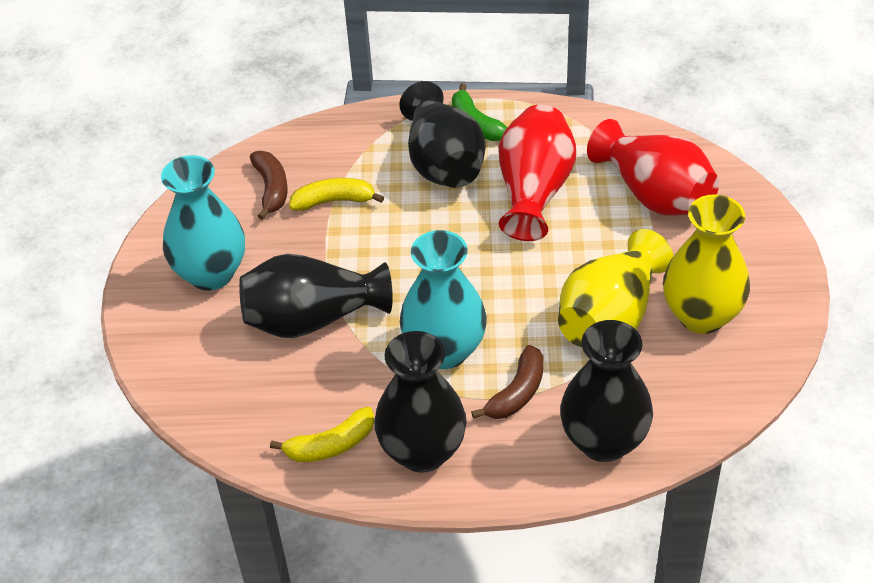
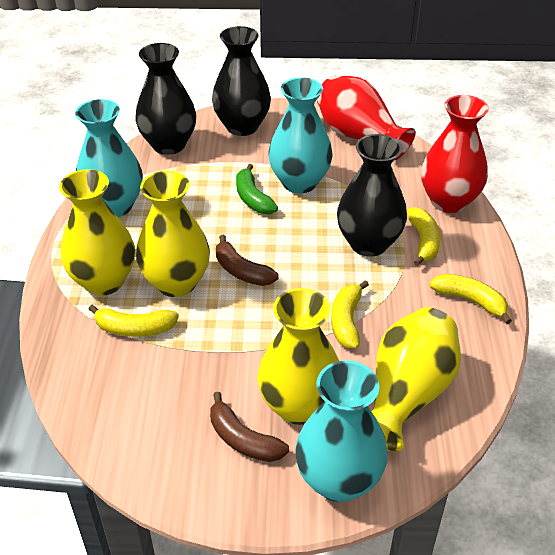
black vase: 4 -> 3
turquoise vase: 2 -> 3
yellow banana: 2 -> 4
yellow vase: 2 -> 4

